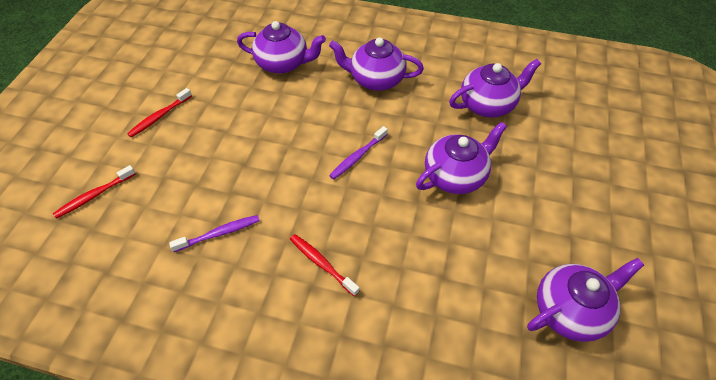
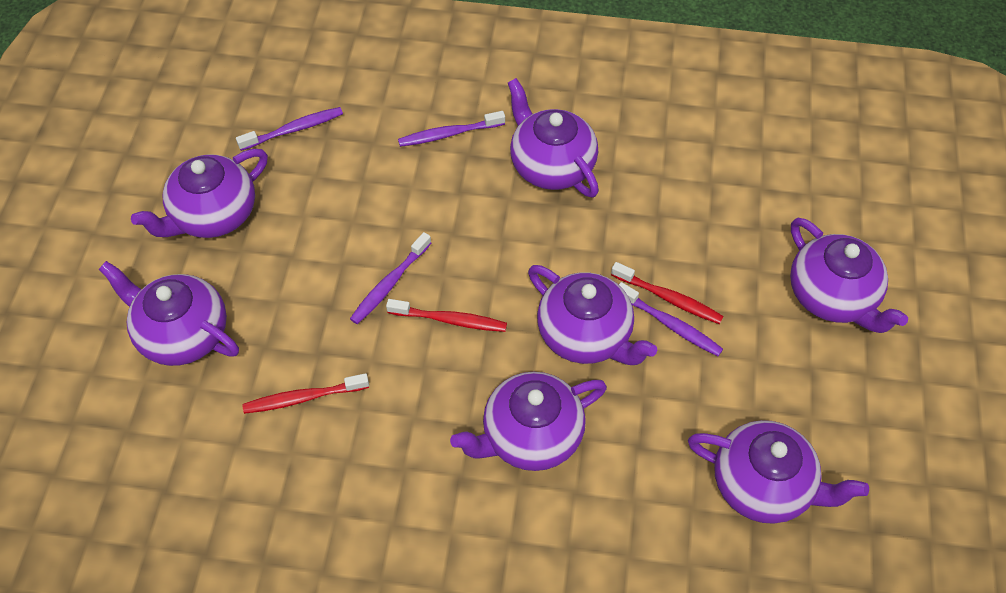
purple teapot: 5 -> 7
purple toothbrush: 2 -> 4

